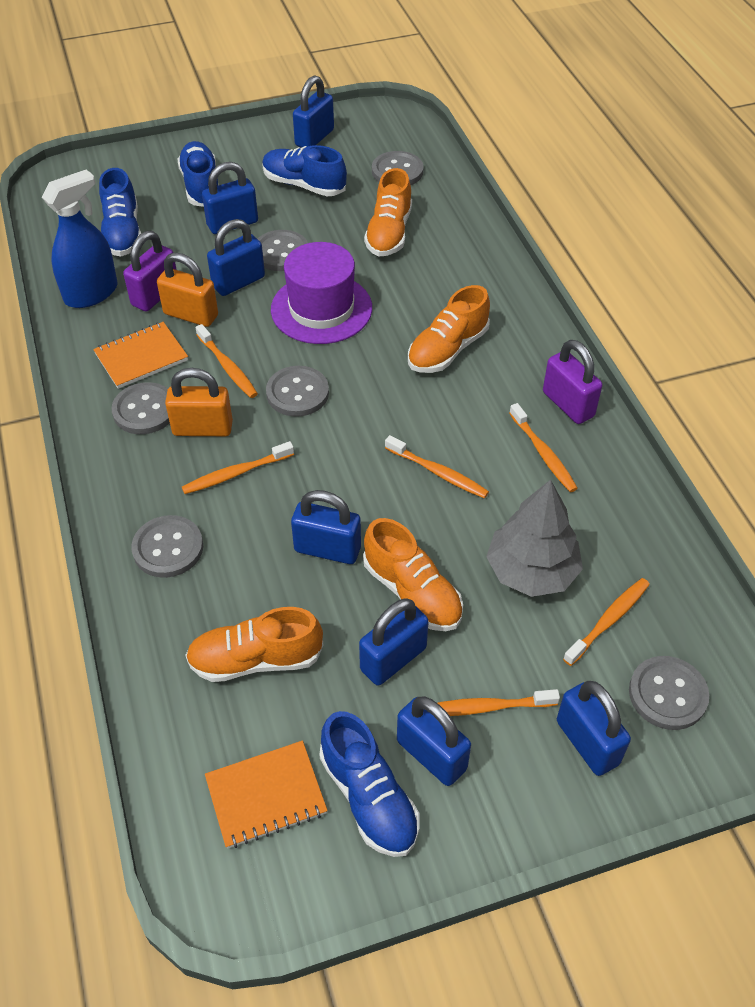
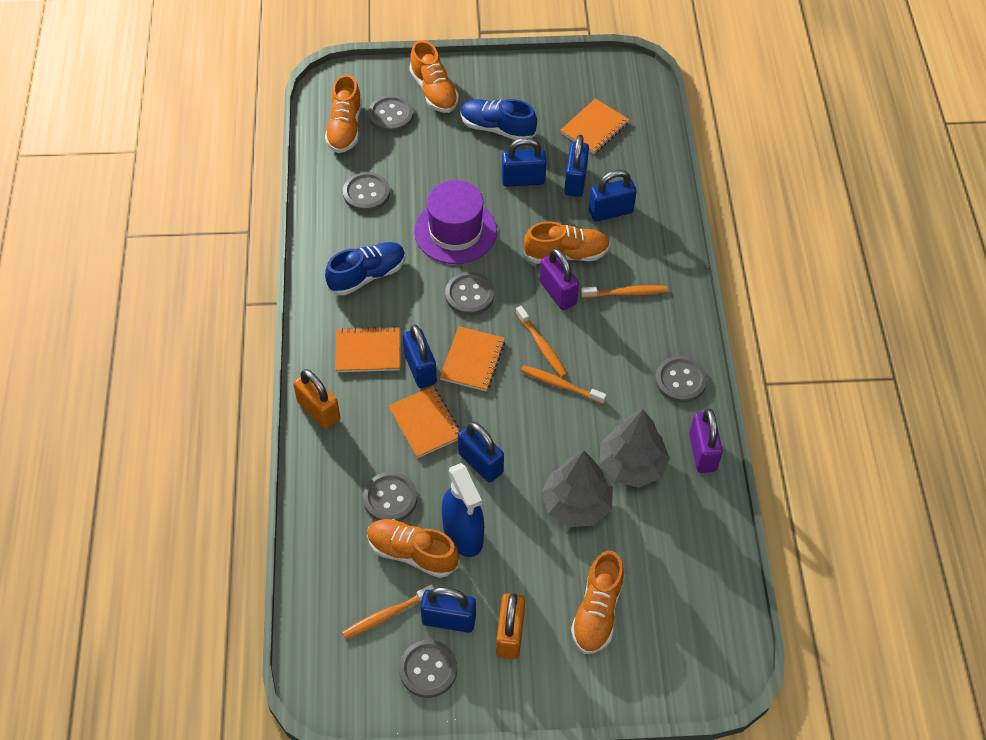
blue padlock: 7 -> 6
blue shoe: 4 -> 2
grey tree: 1 -> 2
orange notebook: 2 -> 4
orange shoe: 4 -> 5
orange toothbrush: 6 -> 4

